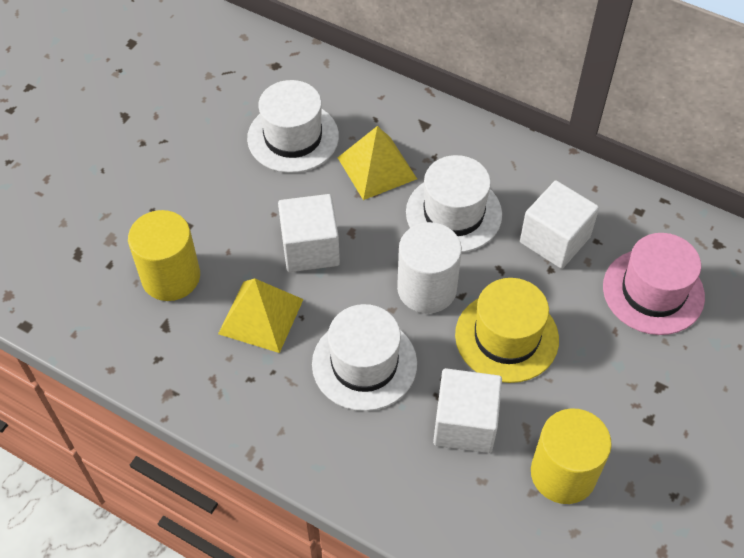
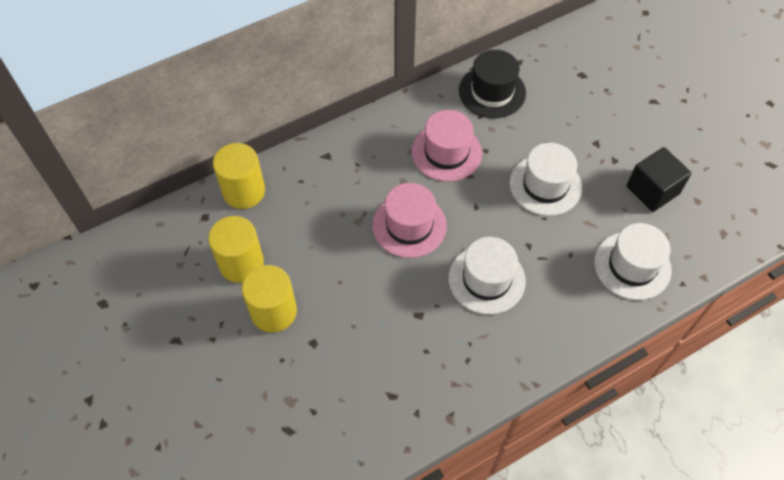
black cube: 0 -> 1
black hat: 0 -> 1
pink hat: 1 -> 2
white cube: 3 -> 0
white cylinder: 1 -> 0
yellow cylinder: 2 -> 3
yellow hat: 1 -> 0
yellow pyramid: 2 -> 0

